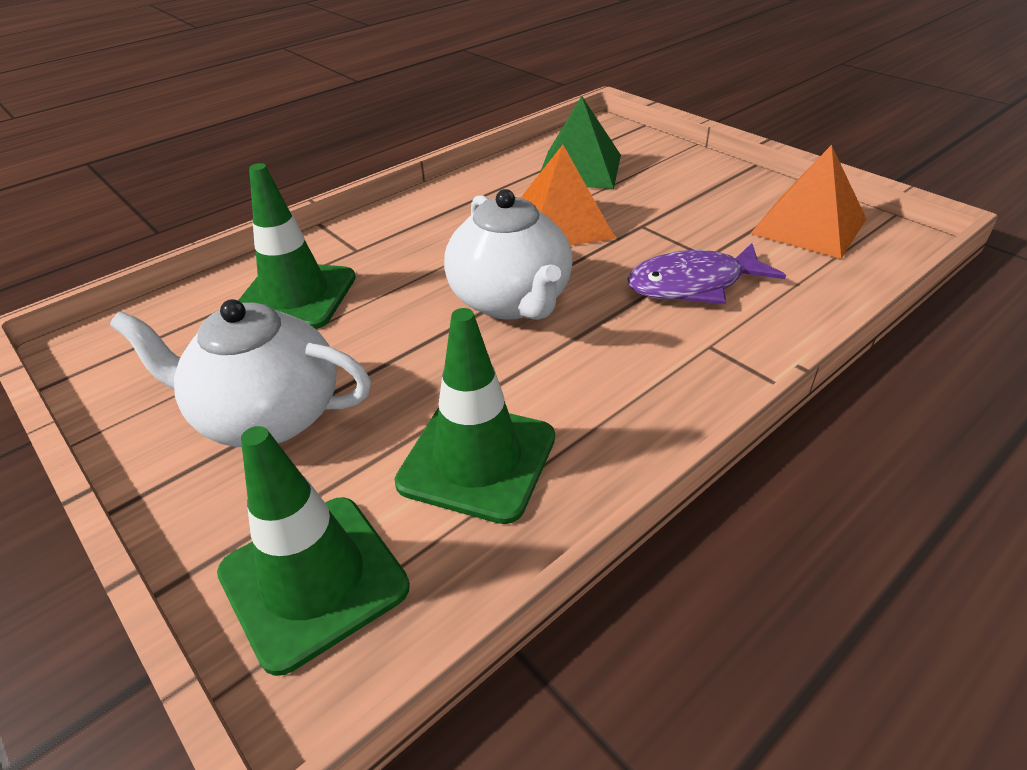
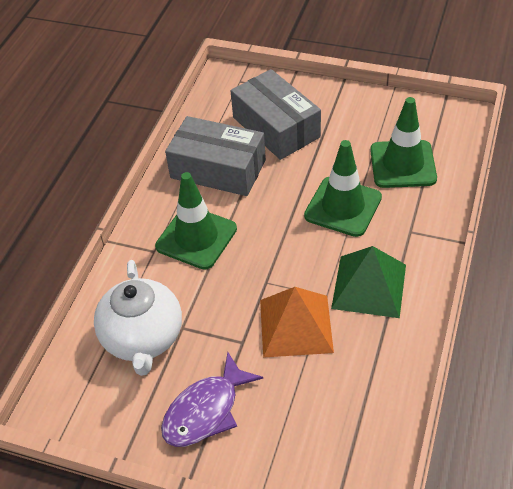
grey box: 0 -> 2
orange pyramid: 2 -> 1
white teapot: 2 -> 1

